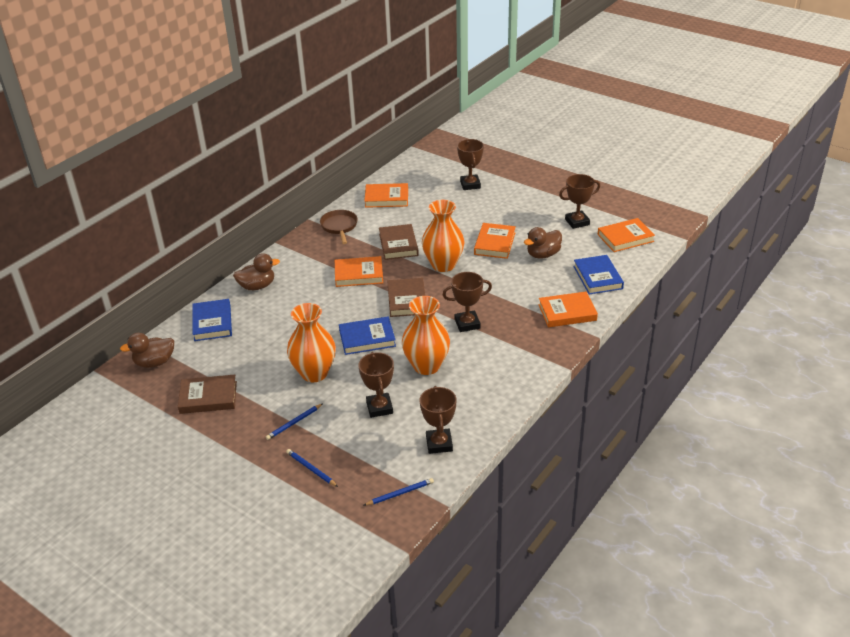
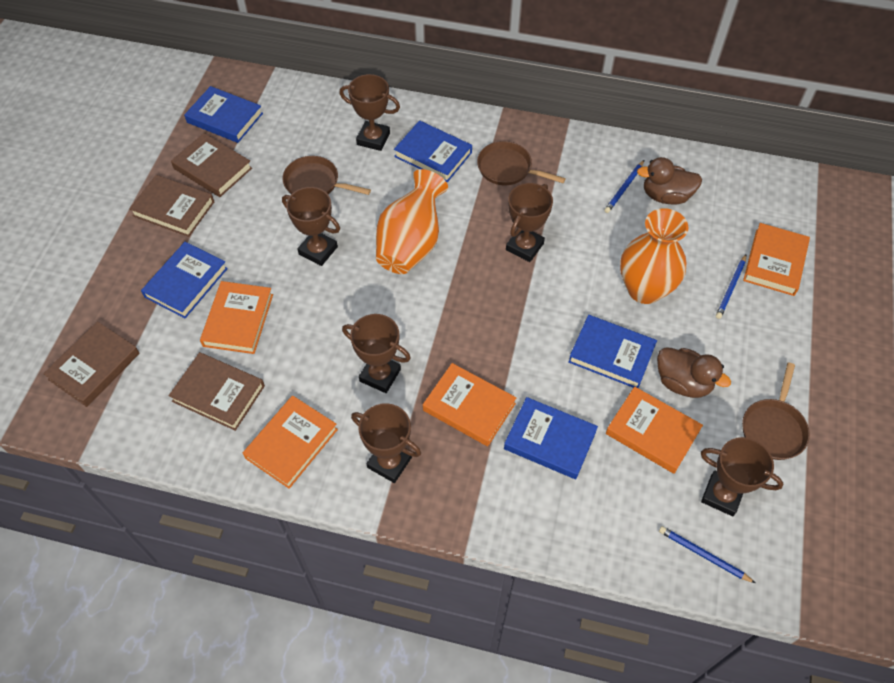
blue book: 3 -> 5
brown book: 3 -> 4
brown duck: 3 -> 2
brown pan: 1 -> 3
brown trophy: 5 -> 6
orange vase: 3 -> 2

